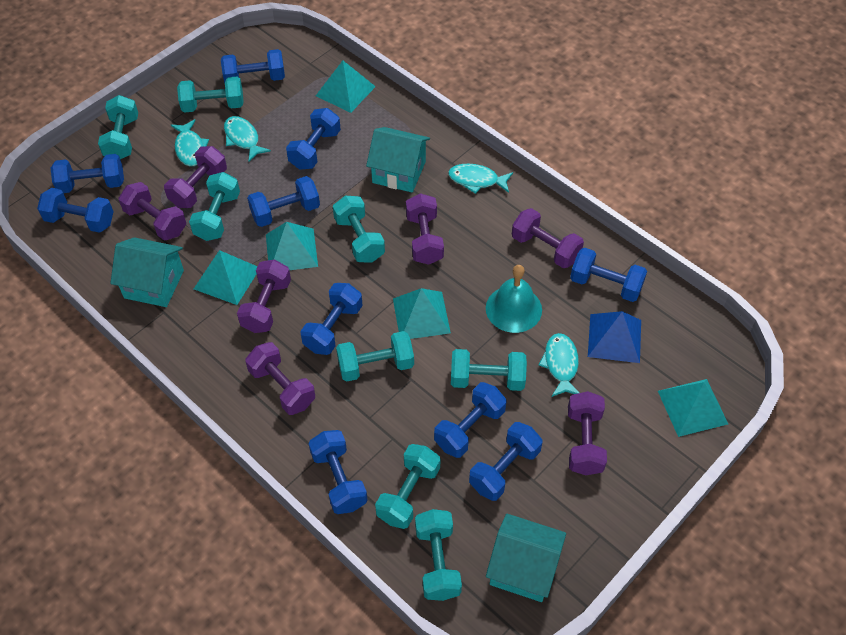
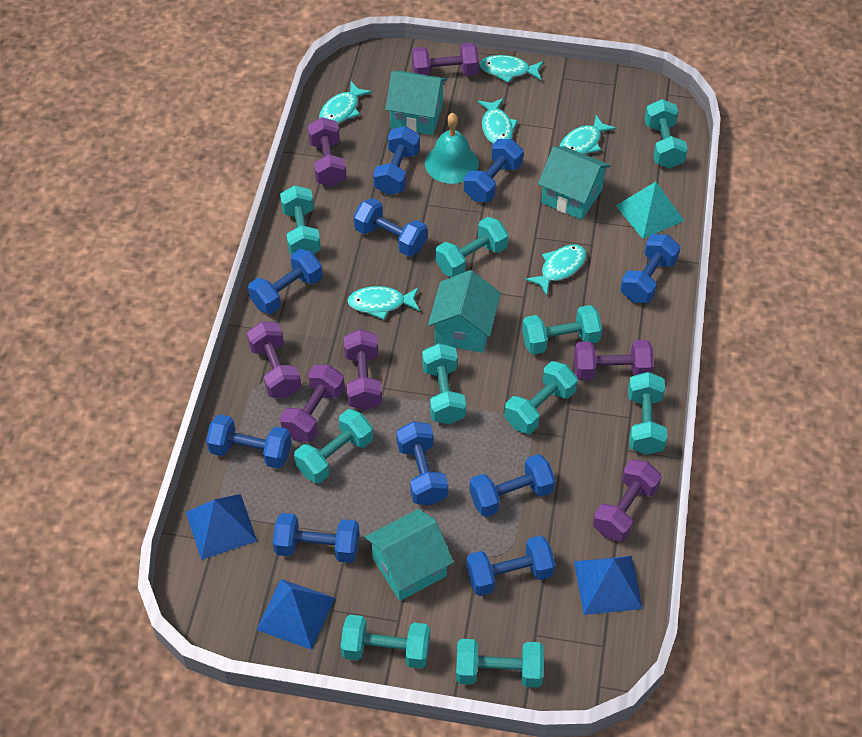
blue pyramid: 1 -> 3
turquoise dumbbell: 8 -> 10
turquoise fish: 4 -> 6
turquoise house: 3 -> 4
turquoise pyramid: 5 -> 1

